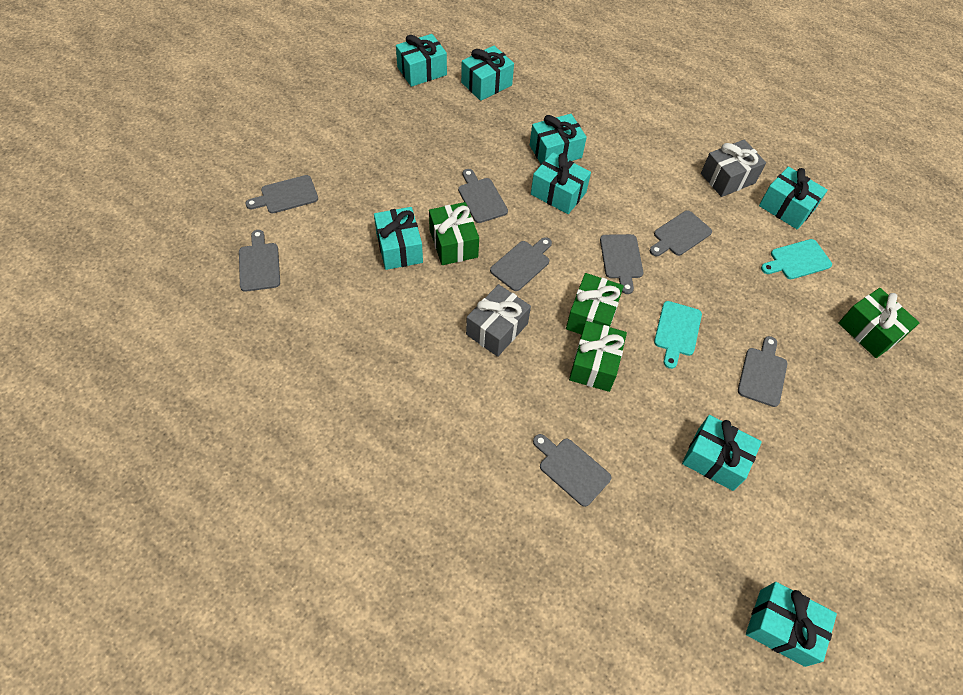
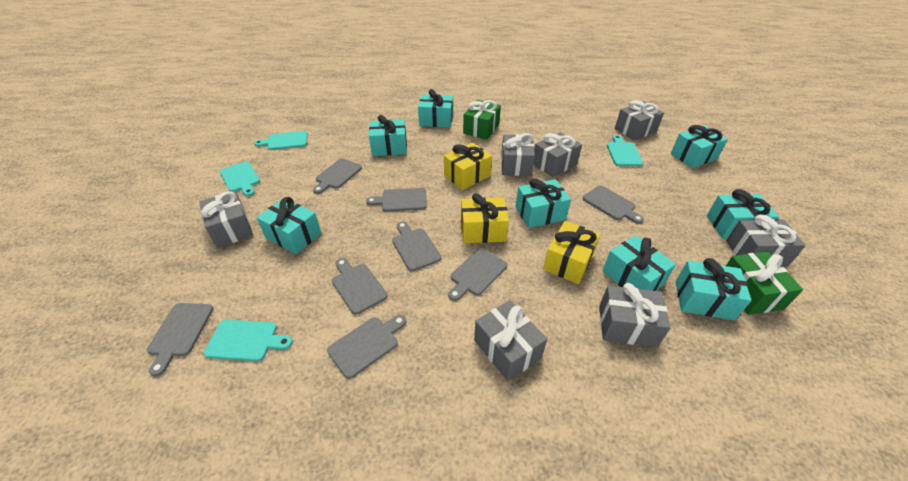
green gift: 4 -> 2
grey gift: 2 -> 7
turquoise cutting board: 2 -> 4
yellow gift: 0 -> 3

